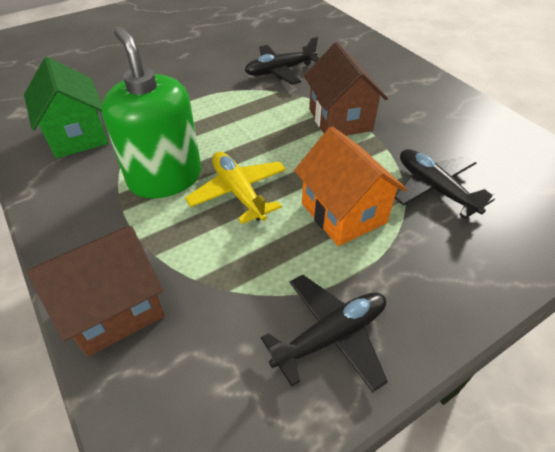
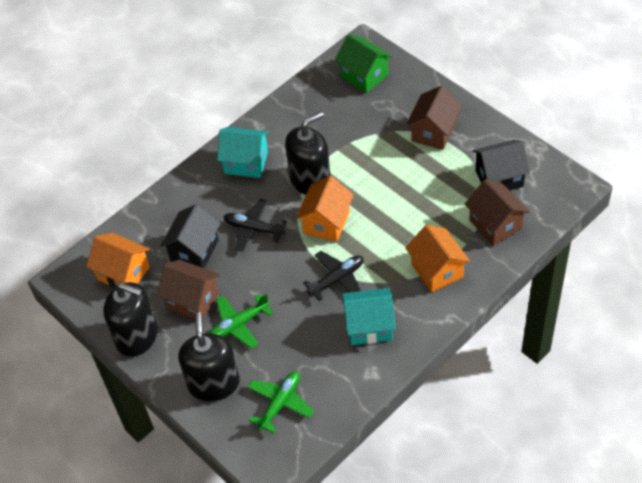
black house: 0 -> 2
black plane: 3 -> 2
black soap dispenser: 0 -> 3
brown house: 2 -> 3
green plane: 0 -> 2
green soap dispenser: 1 -> 0
orange house: 1 -> 3
turquoise house: 0 -> 2
yellow plane: 1 -> 0

